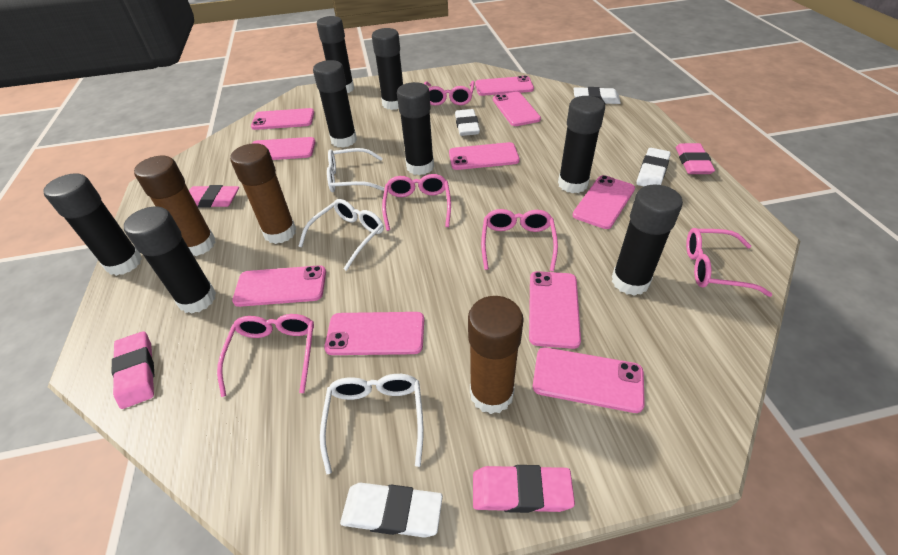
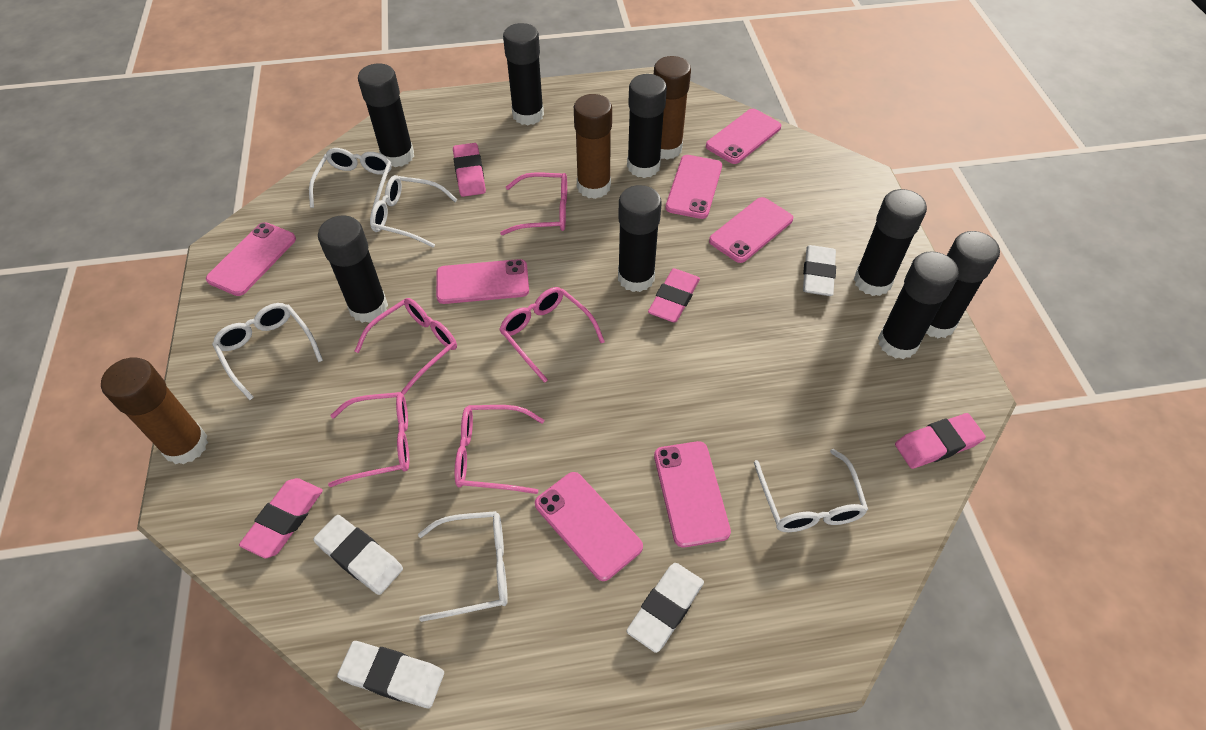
pink phone: 10 -> 7
white glasses: 3 -> 5

